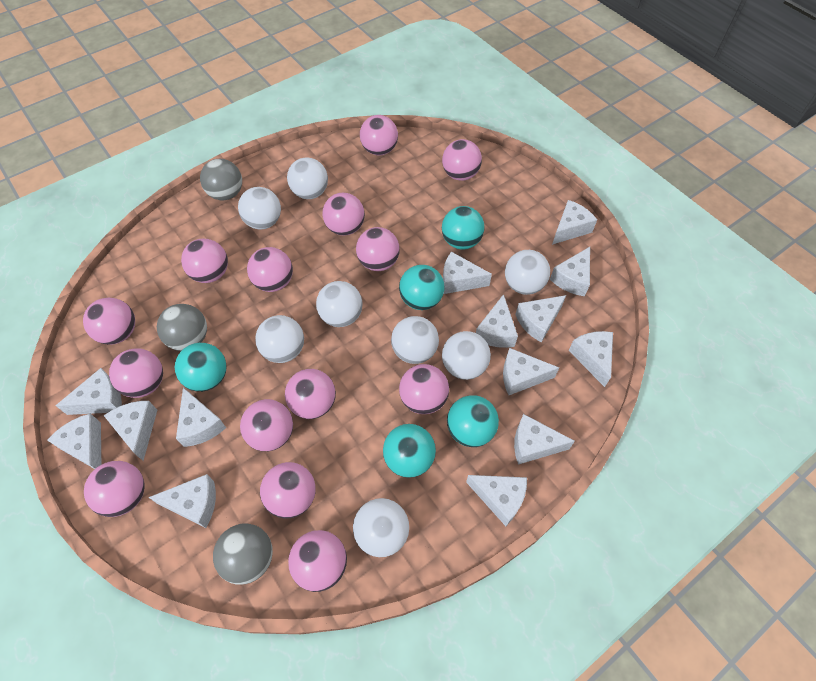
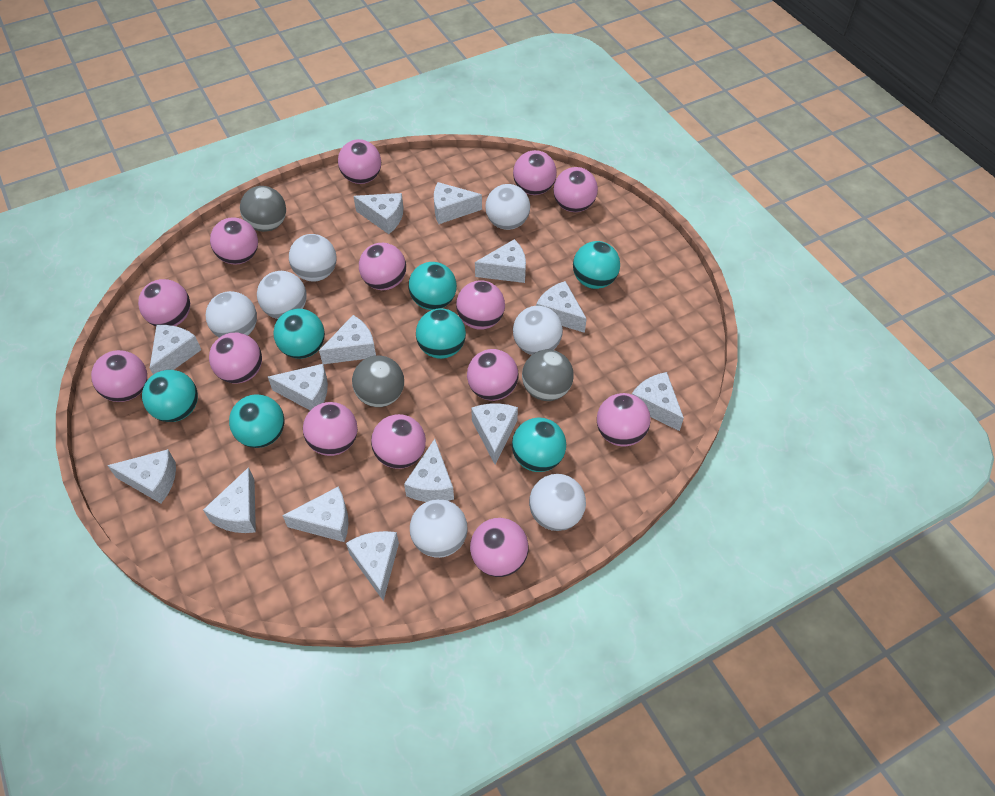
turquoise ball: 5 -> 7
white ball: 8 -> 7

